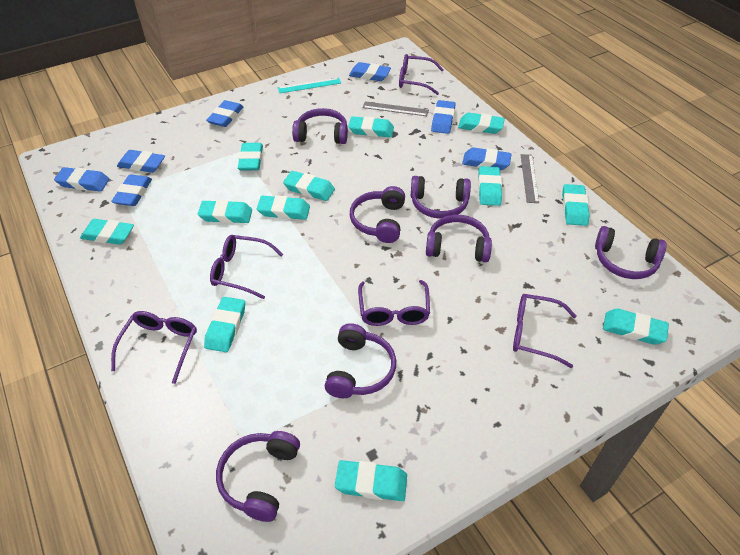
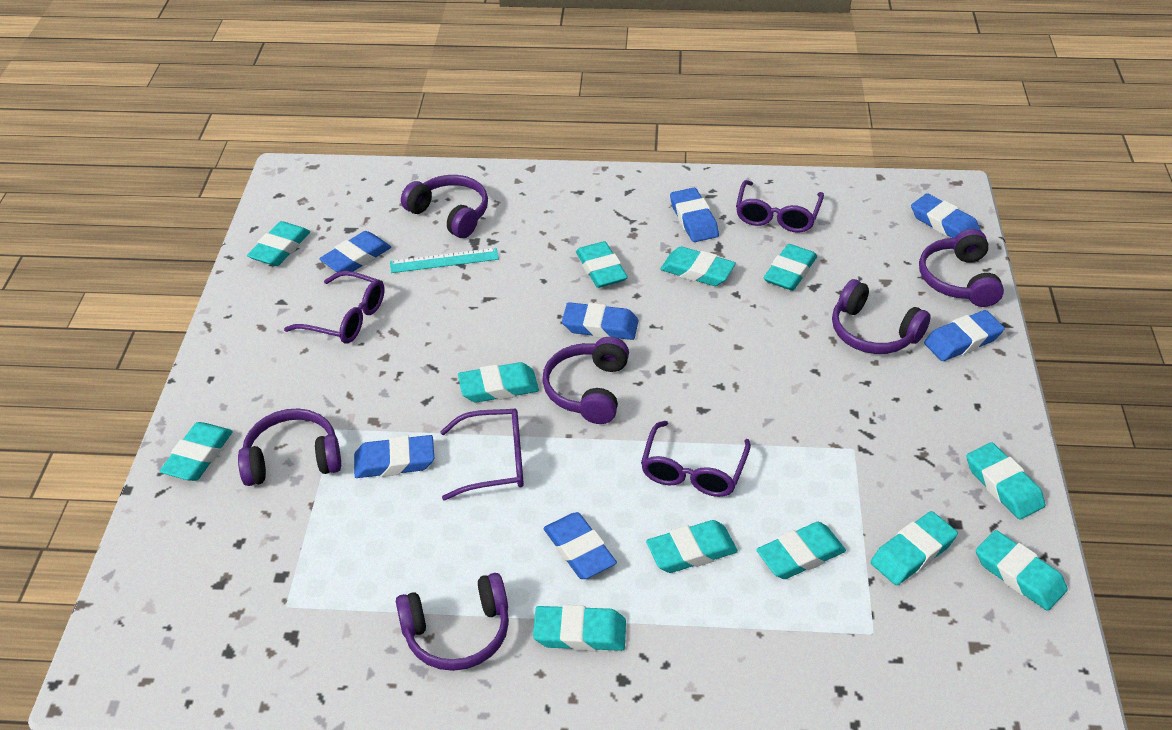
grey ruler: 2 -> 0
purple glasses: 5 -> 4
purple headphones: 7 -> 6

